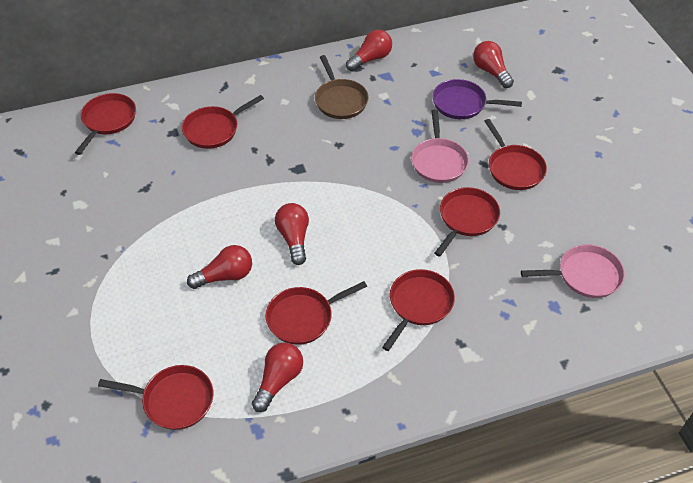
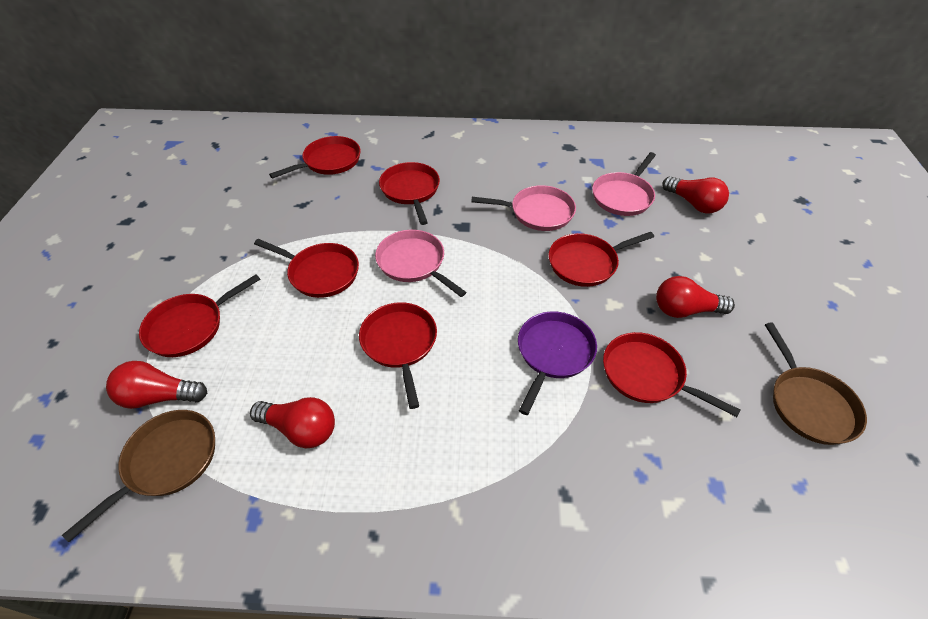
brown pan: 1 -> 2
pink pan: 2 -> 3
red light bulb: 5 -> 4

